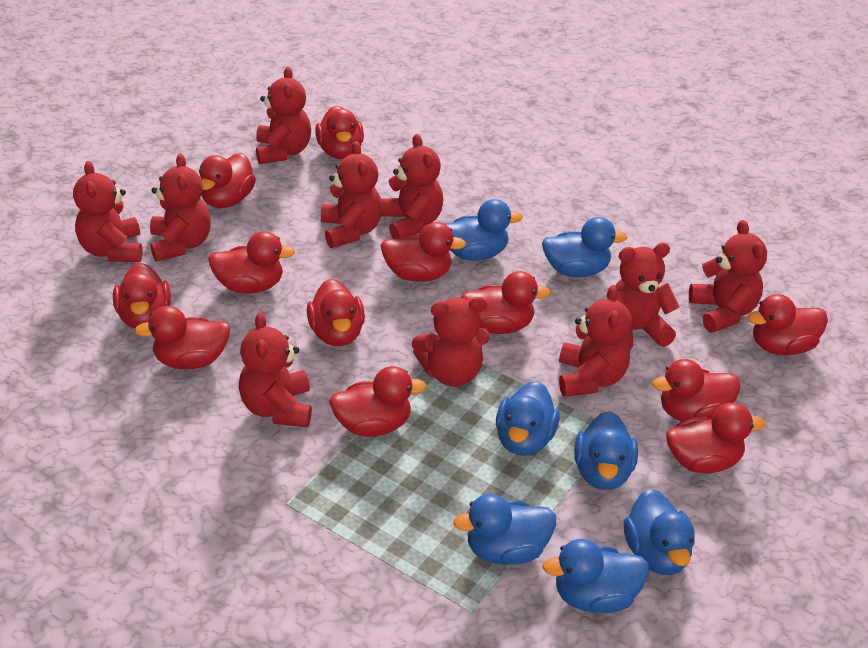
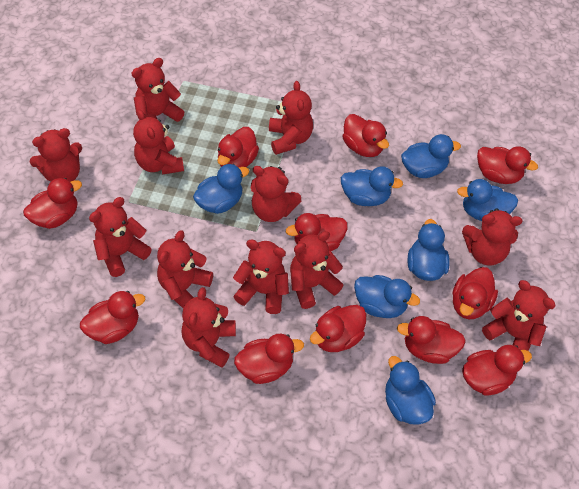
red duck: 12 -> 11
red teddy bear: 10 -> 12

